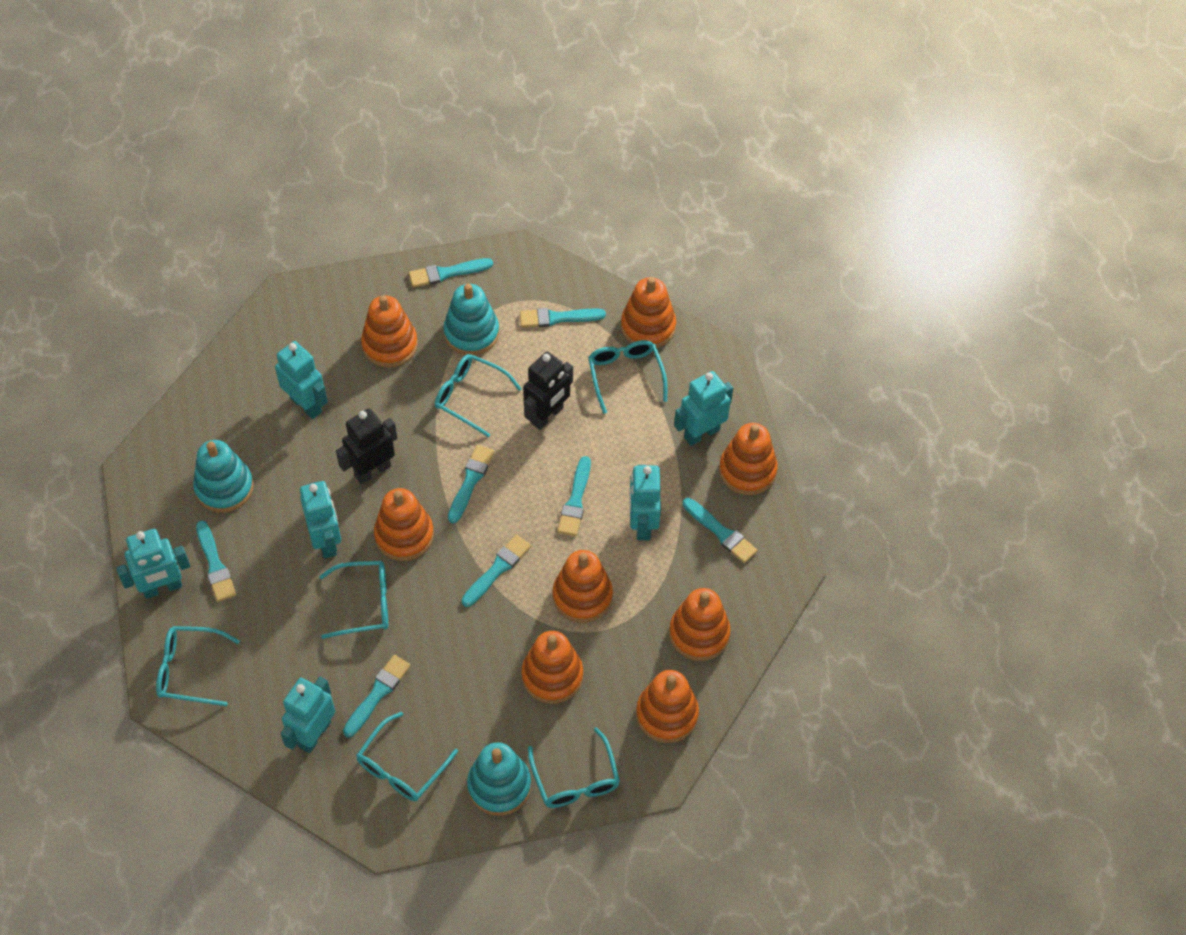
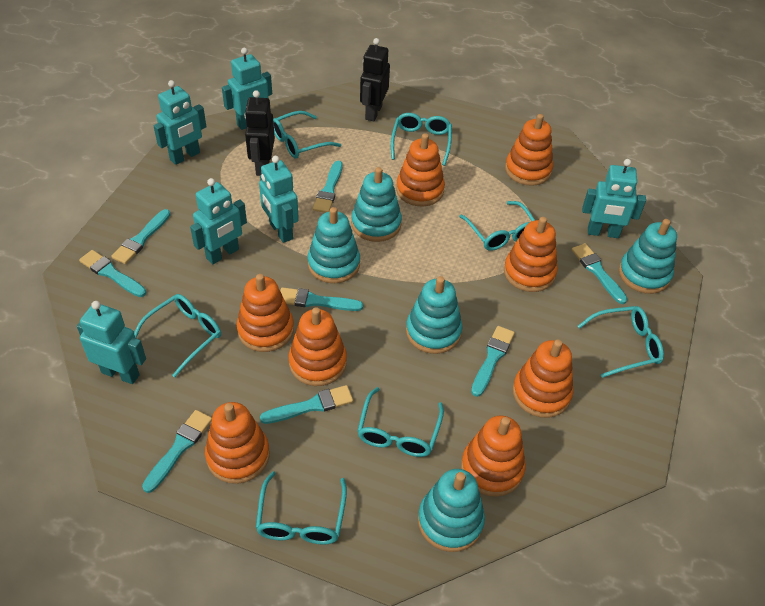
turquoise glasses: 6 -> 7
turquoise stacking toy: 3 -> 5

